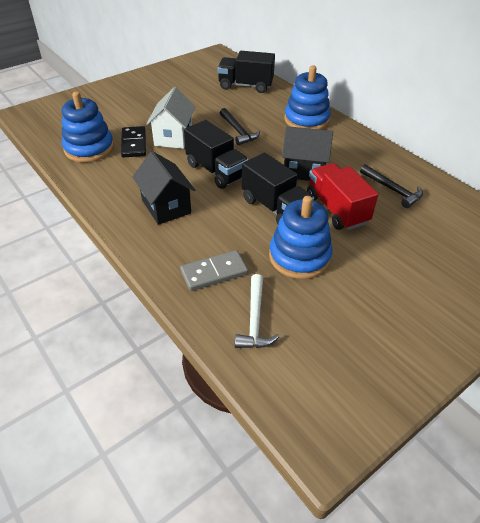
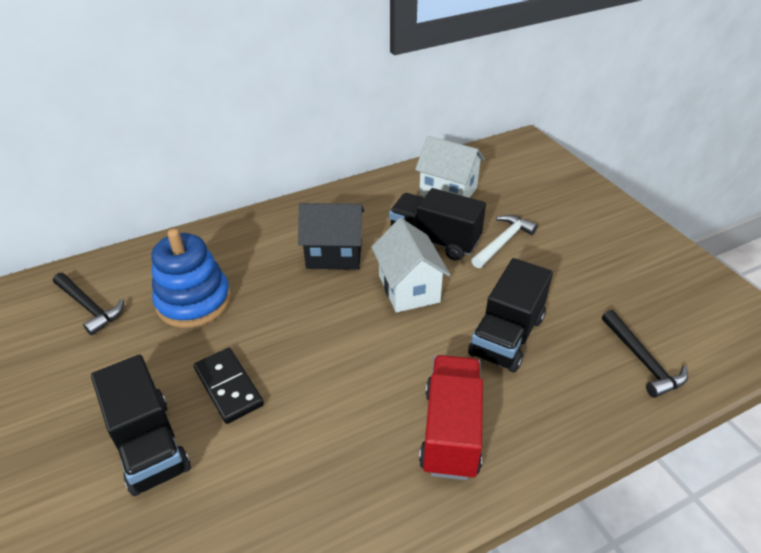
black house: 2 -> 1
blue stacking toy: 3 -> 1
grey domino: 1 -> 0
white house: 1 -> 2

